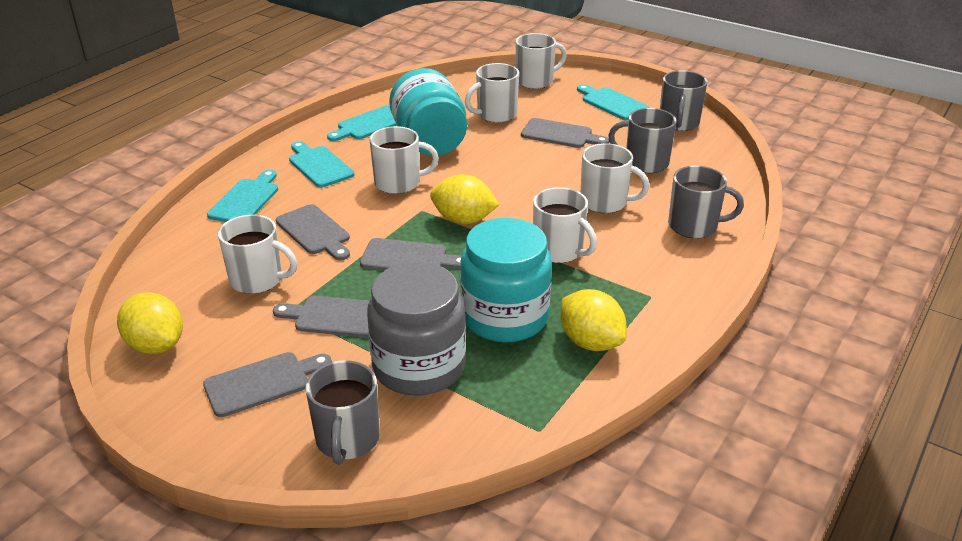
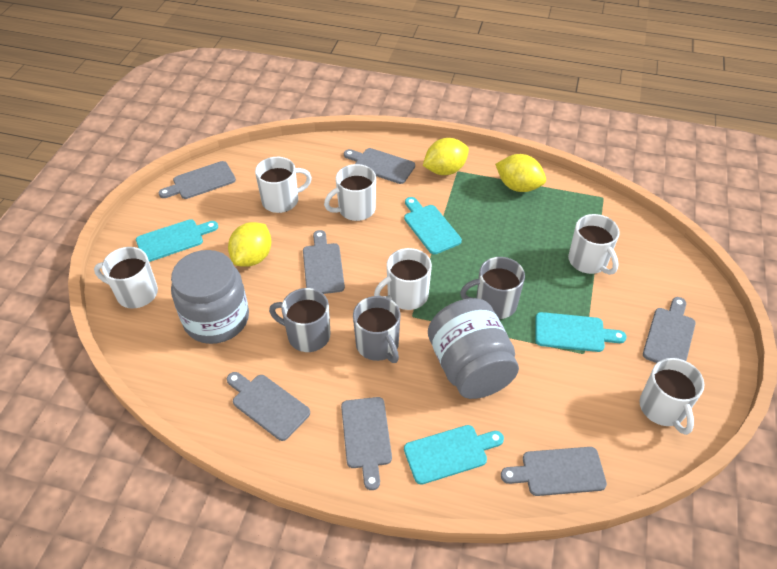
grey cutting board: 5 -> 7
grey jar: 1 -> 2
grey mug: 4 -> 3
turquoise jar: 2 -> 0

